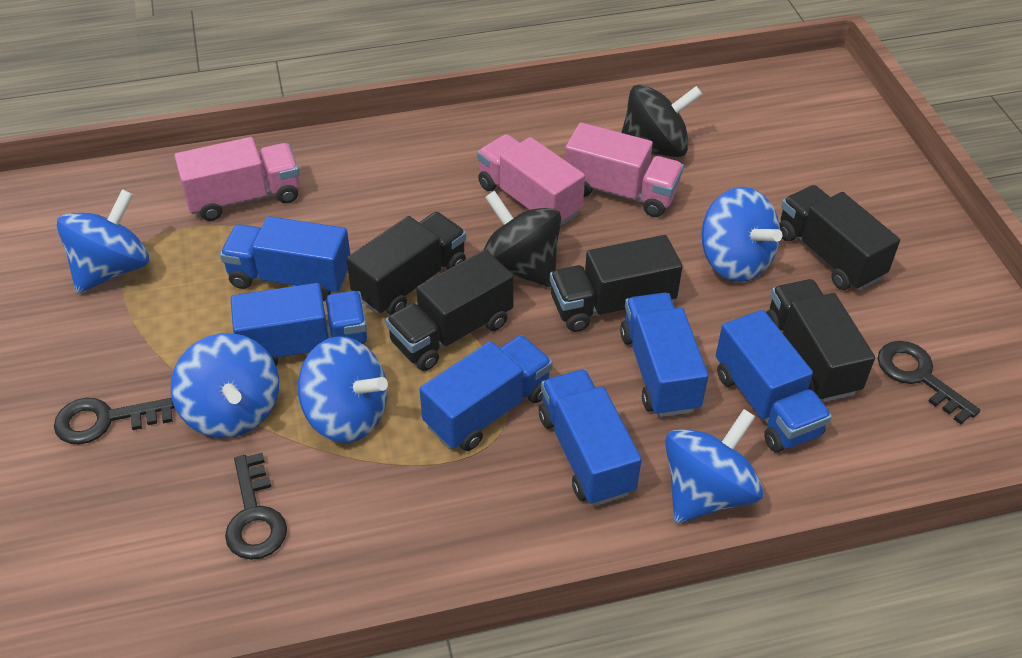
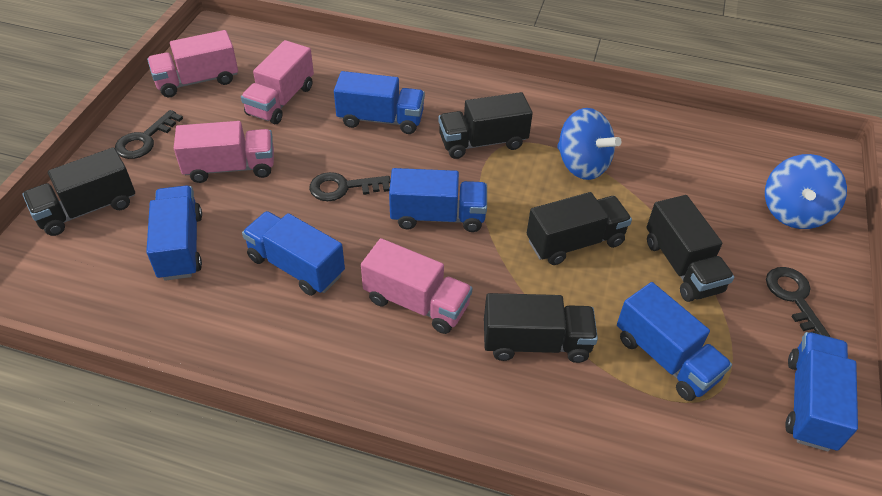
black spinning top: 2 -> 0
blue spinning top: 5 -> 2
pink truck: 3 -> 4

